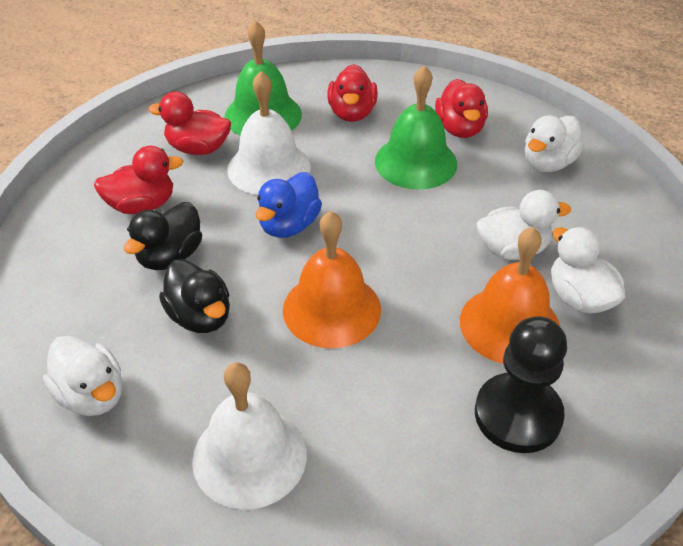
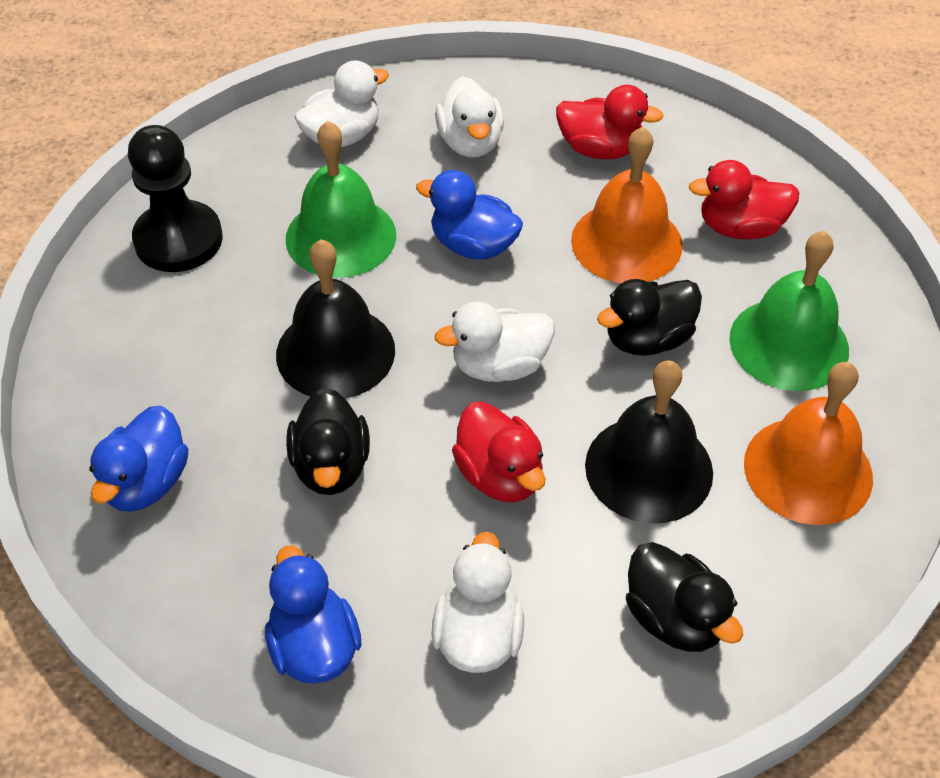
black bell: 0 -> 2
black duck: 2 -> 3
blue duck: 1 -> 3
red duck: 4 -> 3
white bell: 2 -> 0

